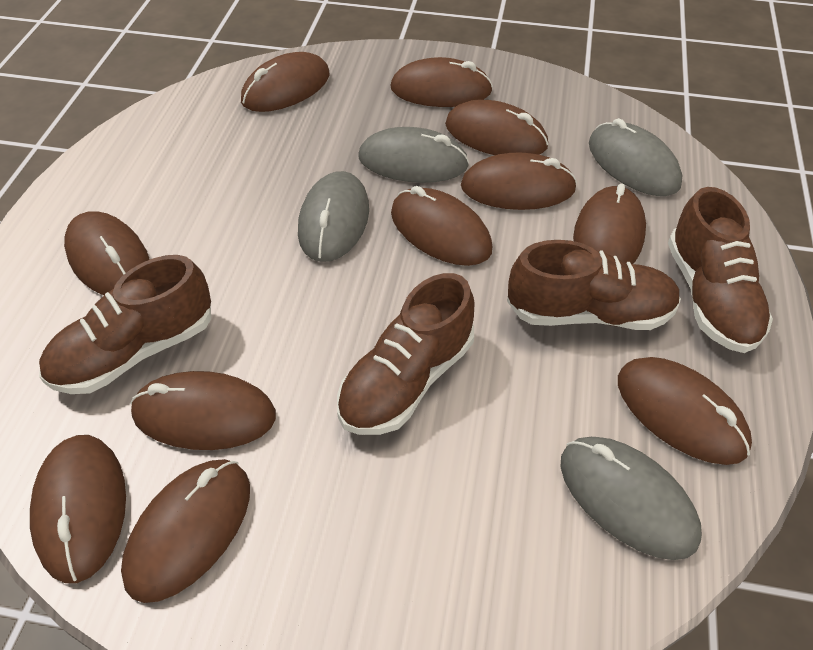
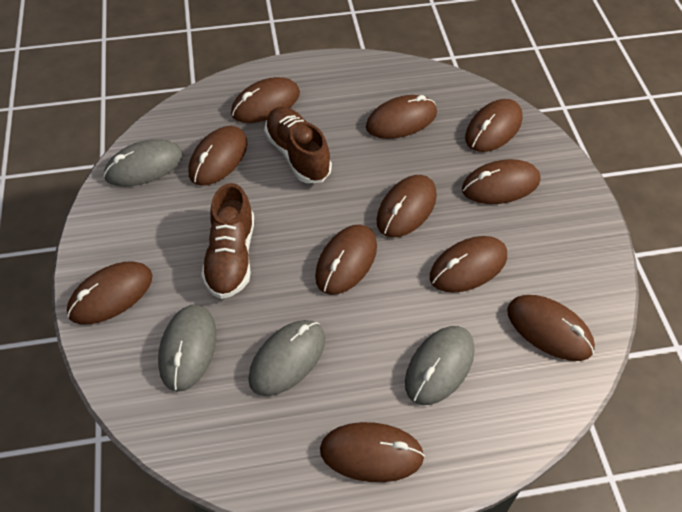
brown shoe: 4 -> 2

